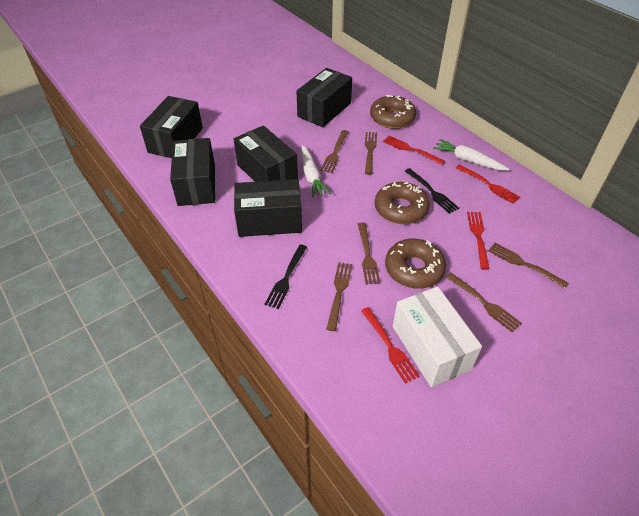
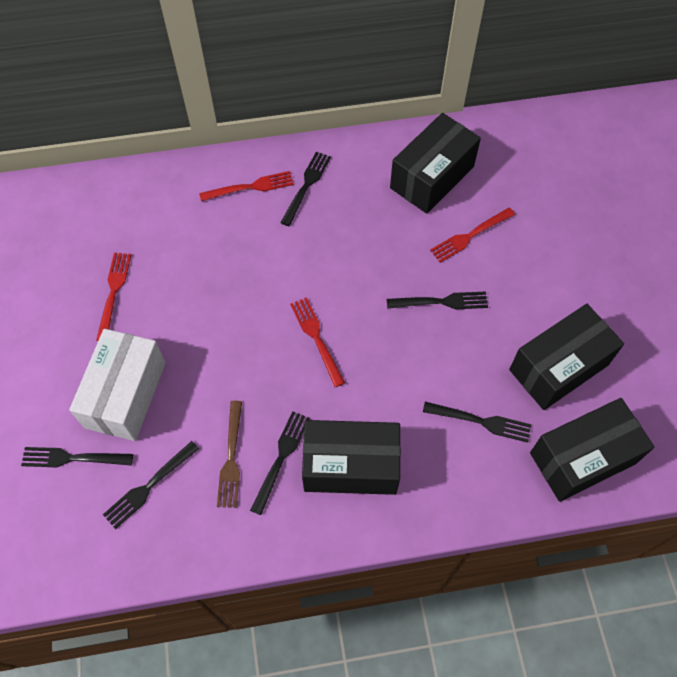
black box: 5 -> 4
black fork: 2 -> 6
brown donut: 3 -> 0
brown fork: 6 -> 1
white carrot: 2 -> 0

